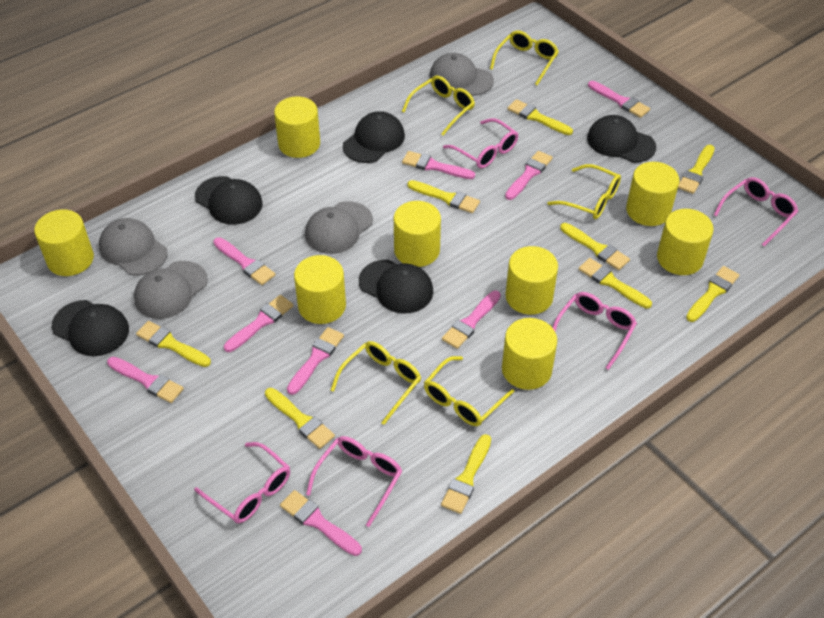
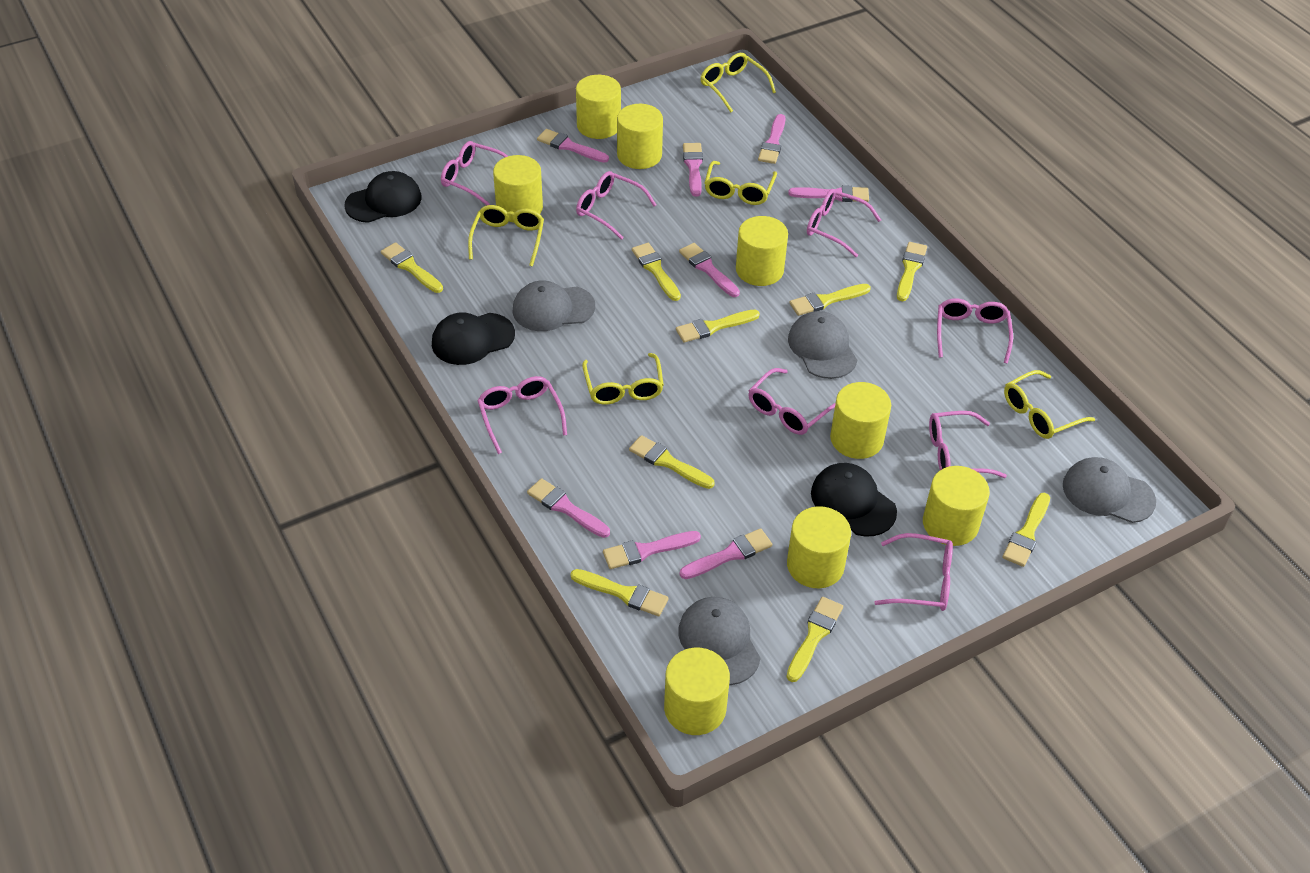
black cap: 5 -> 3
pink brush: 9 -> 8
pink glasses: 5 -> 8

